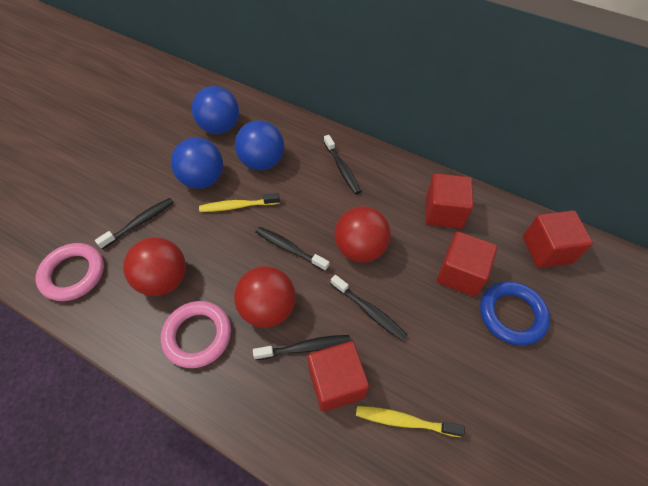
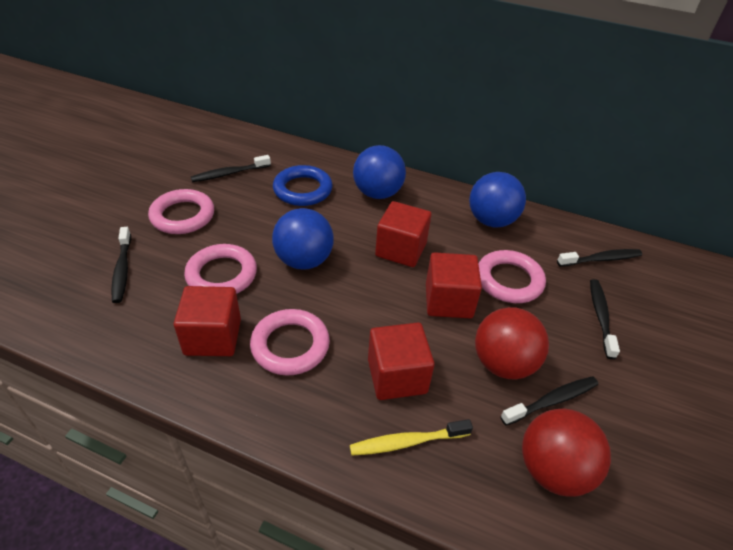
pink ring: 2 -> 4
red ball: 3 -> 2
yellow toothbrush: 2 -> 1

